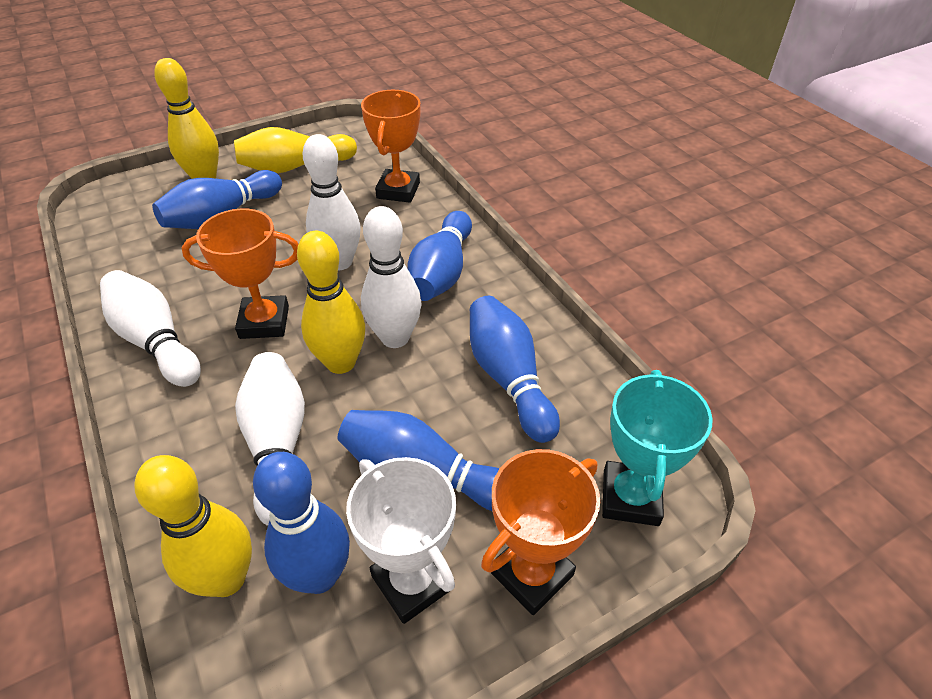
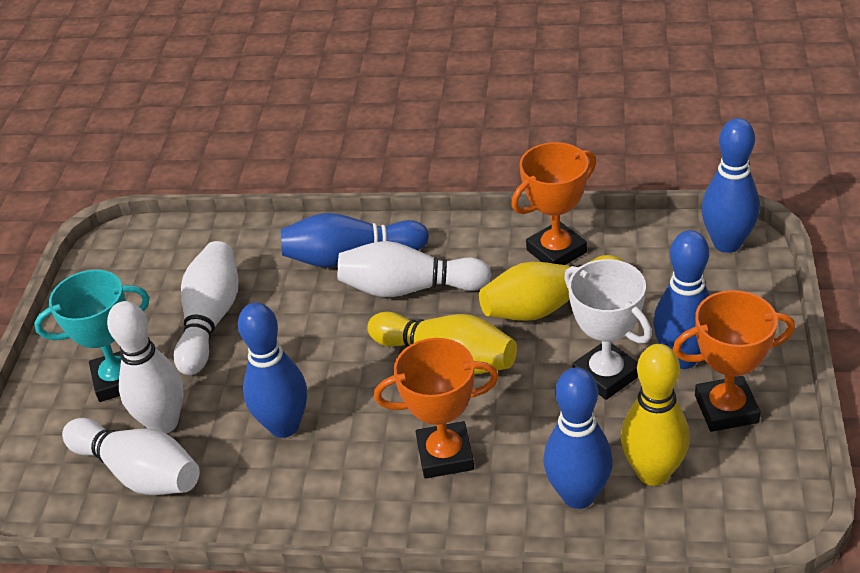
yellow bowling pin: 4 -> 3

